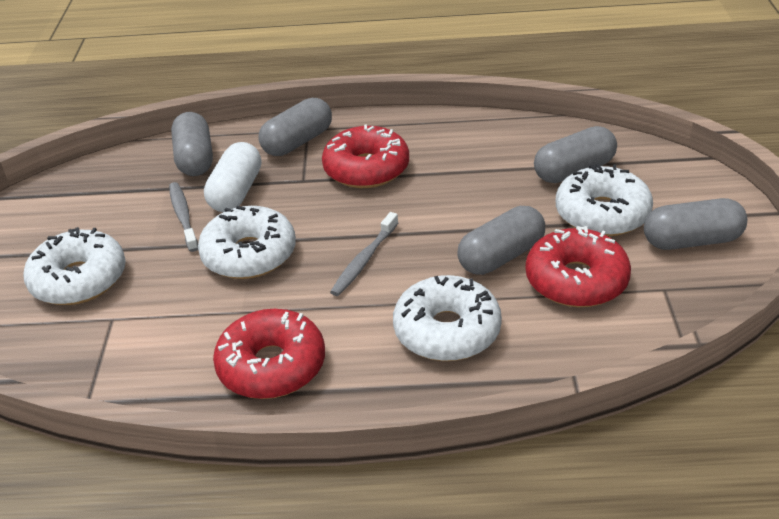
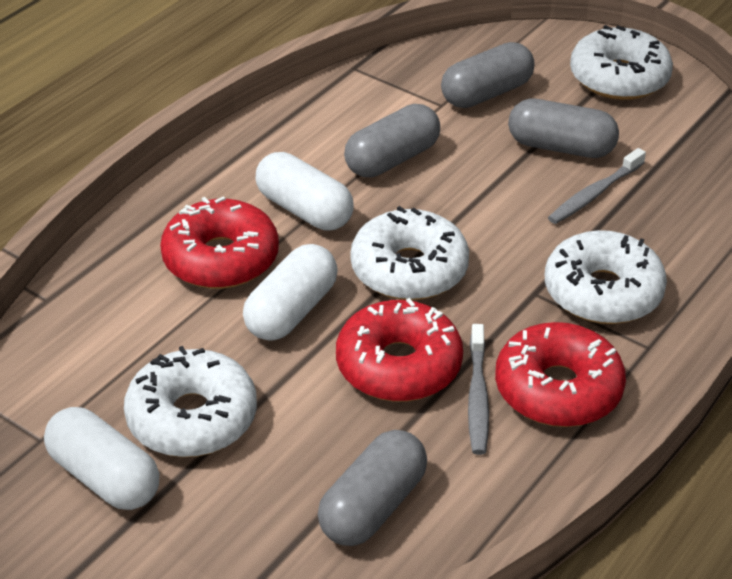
grey capsule: 5 -> 4
white capsule: 1 -> 3

